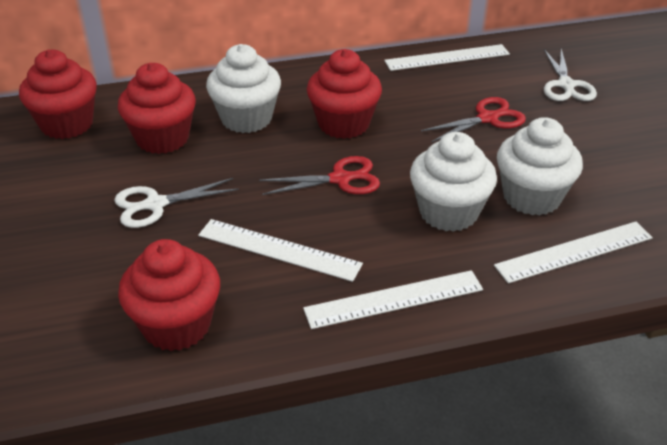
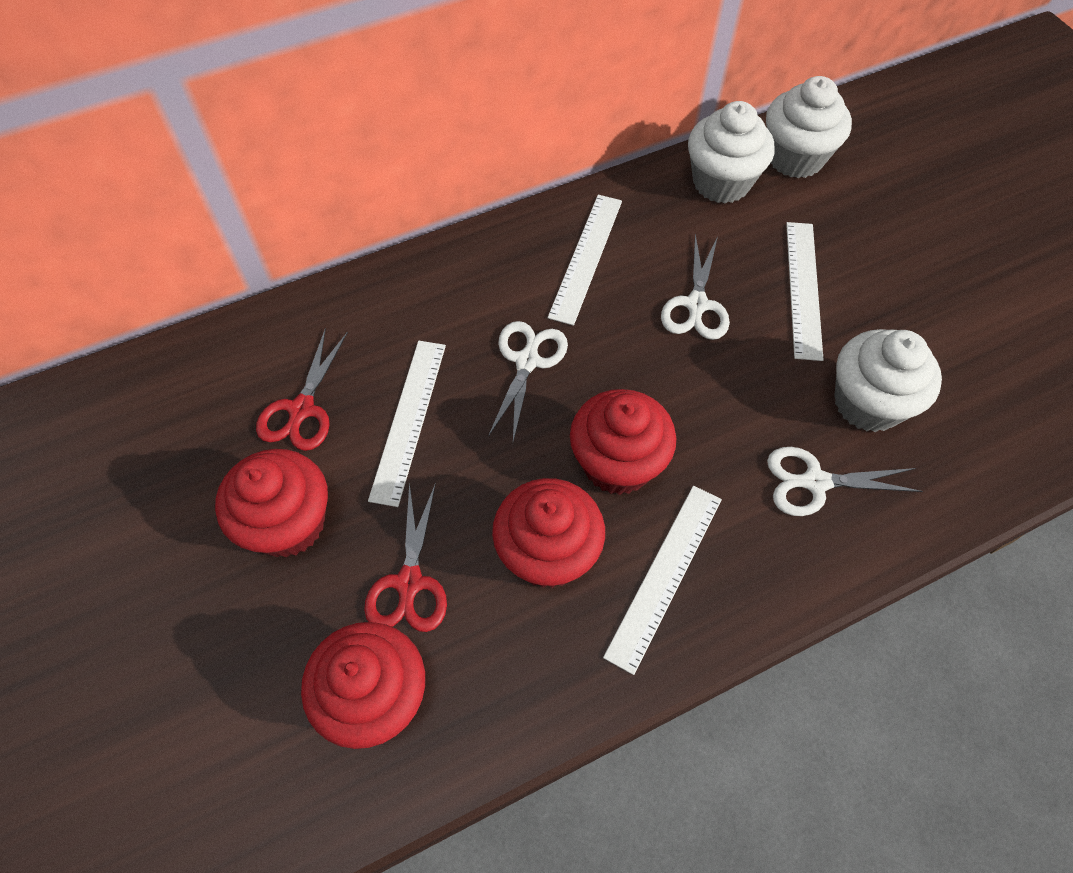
white scissors: 2 -> 3

